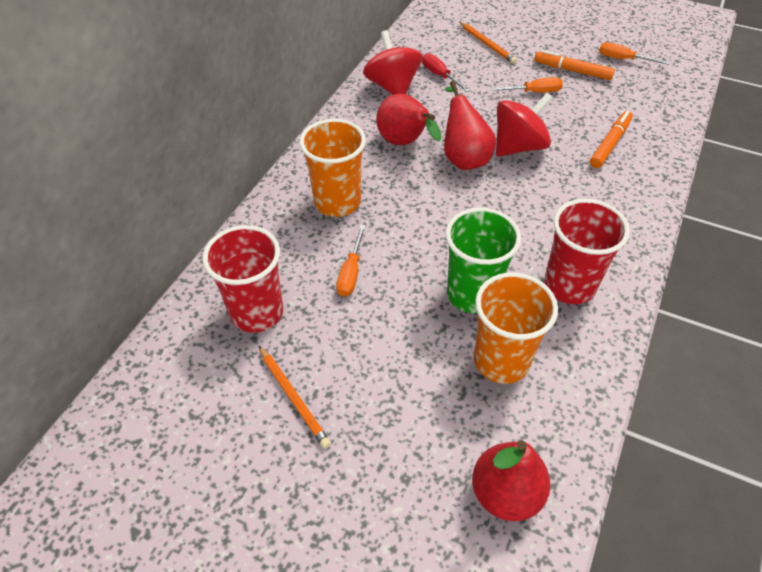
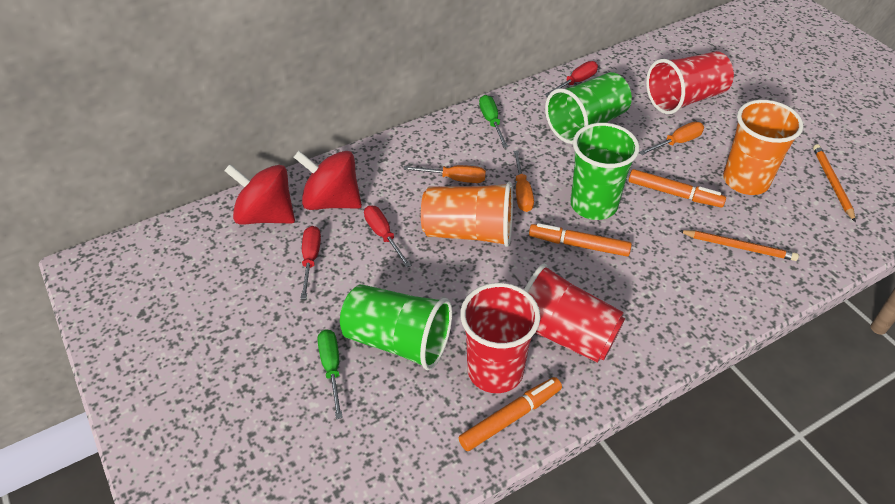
green cup: 1 -> 3
green screwdriver: 0 -> 2
orange marker: 2 -> 3
red cup: 2 -> 3
red pear: 3 -> 0
red screwdriver: 1 -> 3

